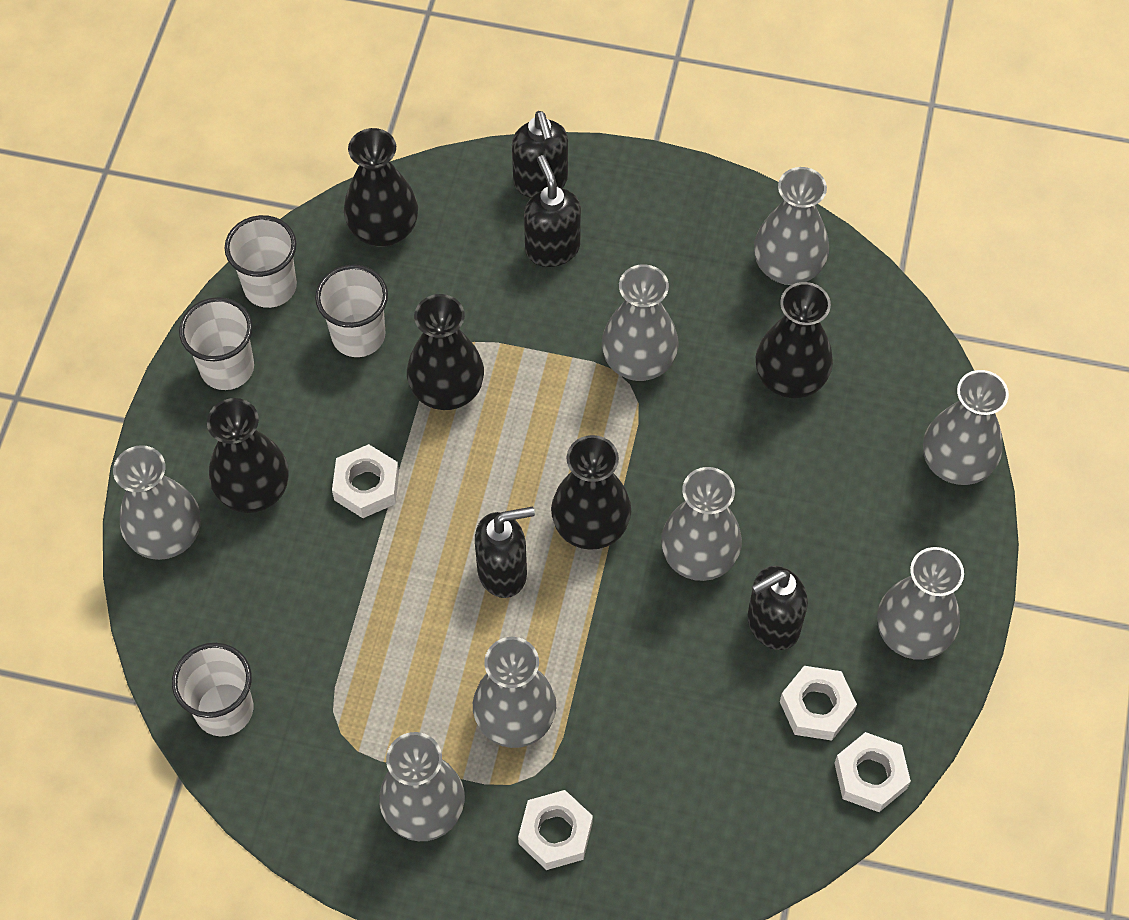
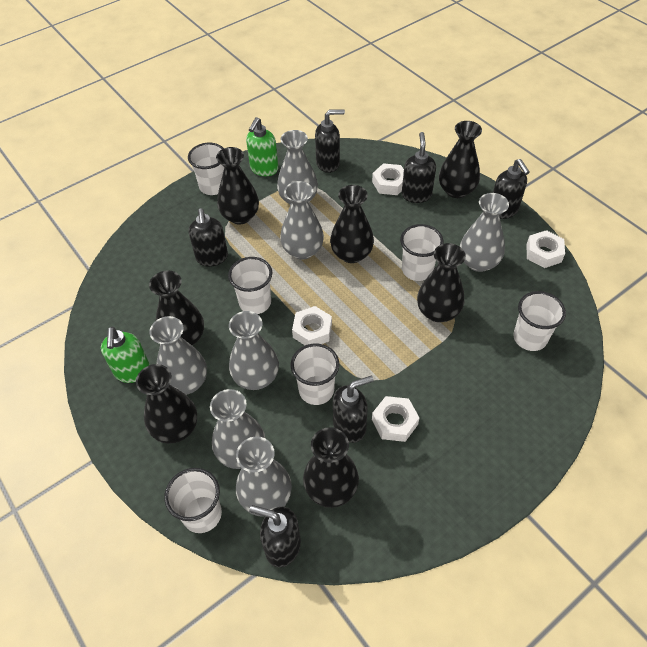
black soap dispenser: 4 -> 6
black vase: 5 -> 7
green soap dispenser: 0 -> 2
grey vase: 8 -> 7
white cup: 4 -> 6

